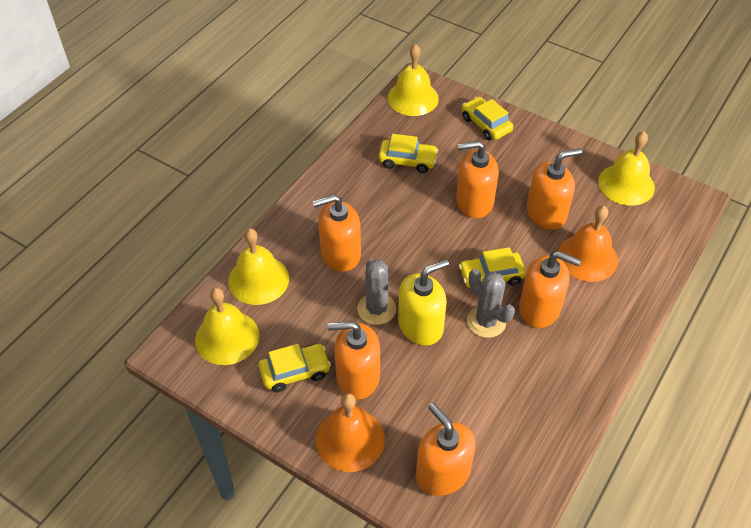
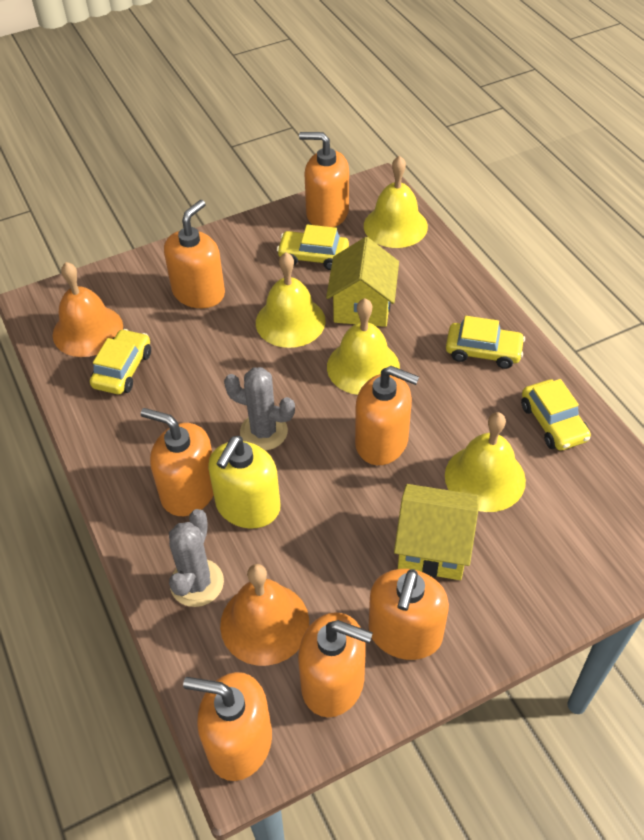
orange soap dispenser: 6 -> 7
yellow house: 0 -> 2

